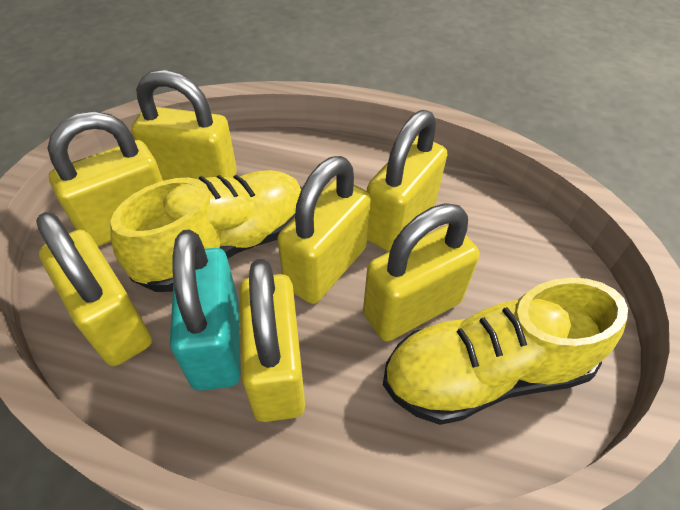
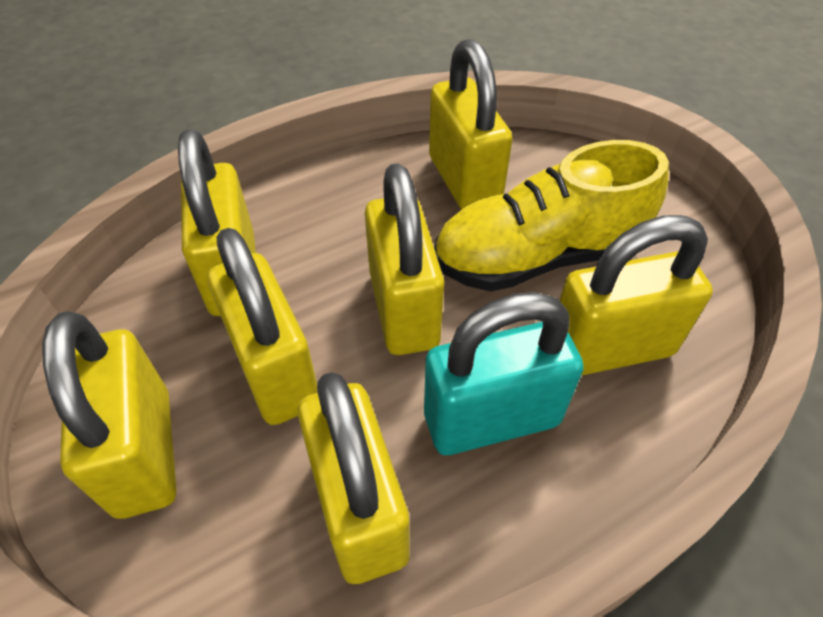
yellow shoe: 2 -> 1

